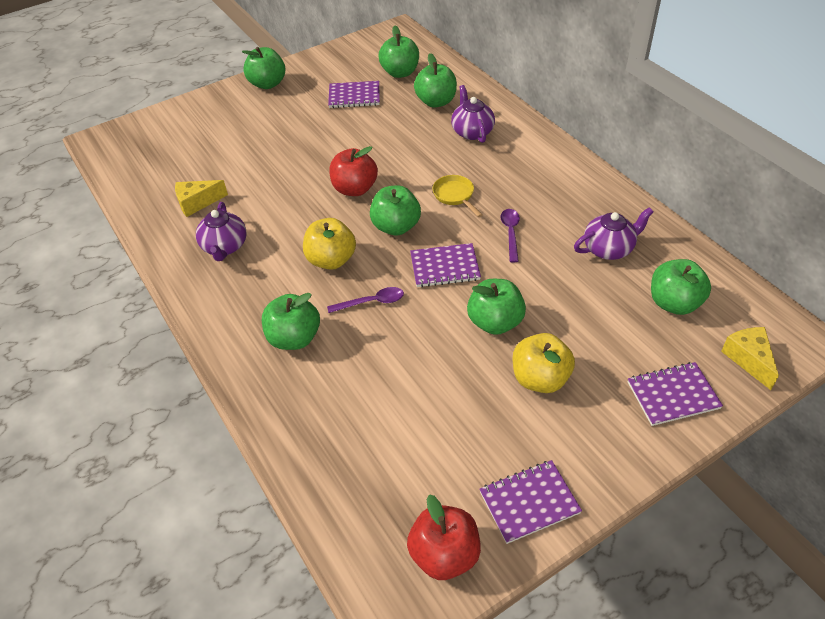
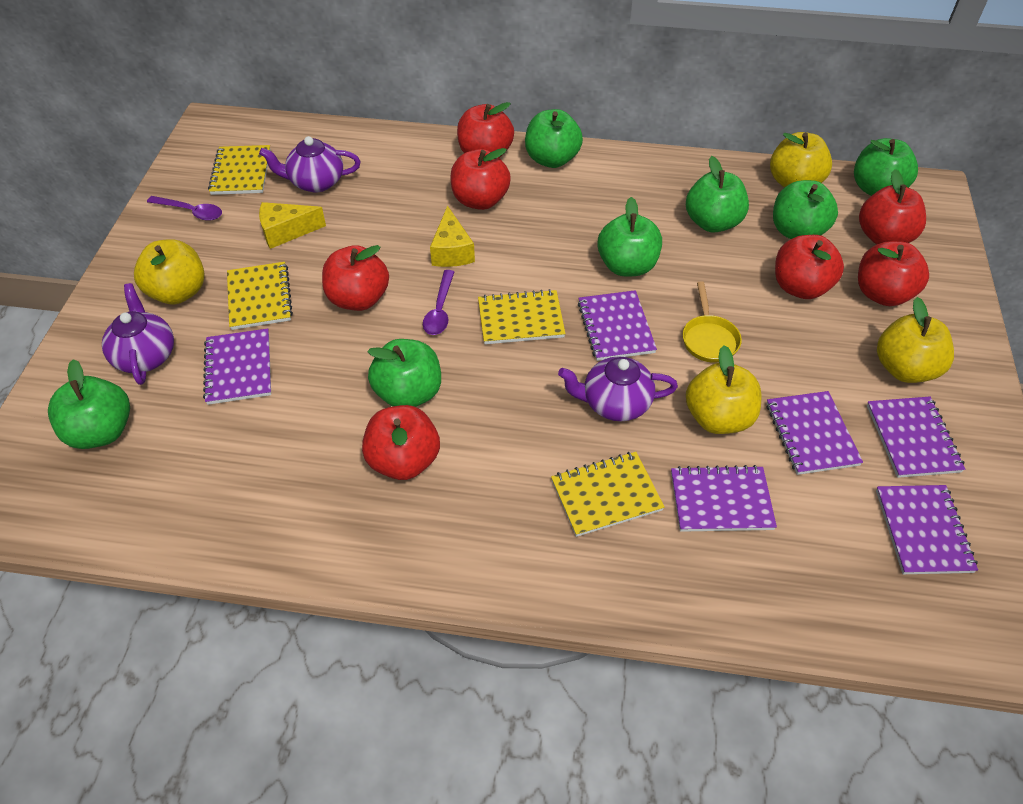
purple notebook: 4 -> 6
red apple: 2 -> 7
yellow apple: 2 -> 4
yellow notebook: 0 -> 4

